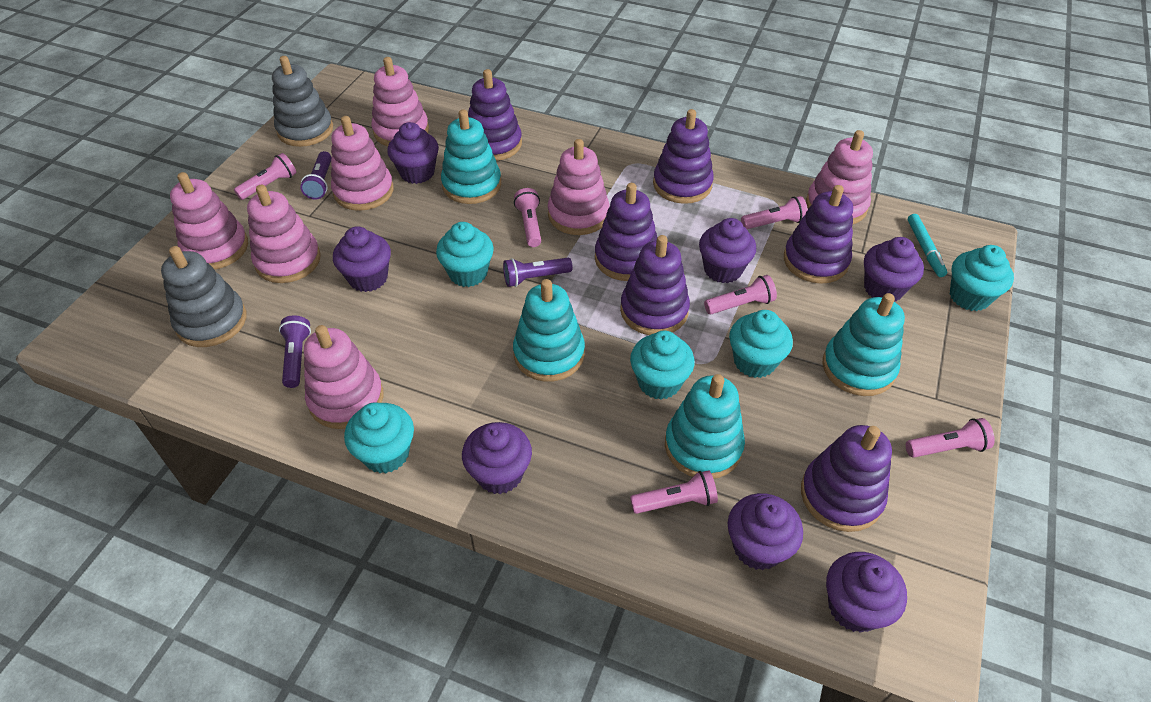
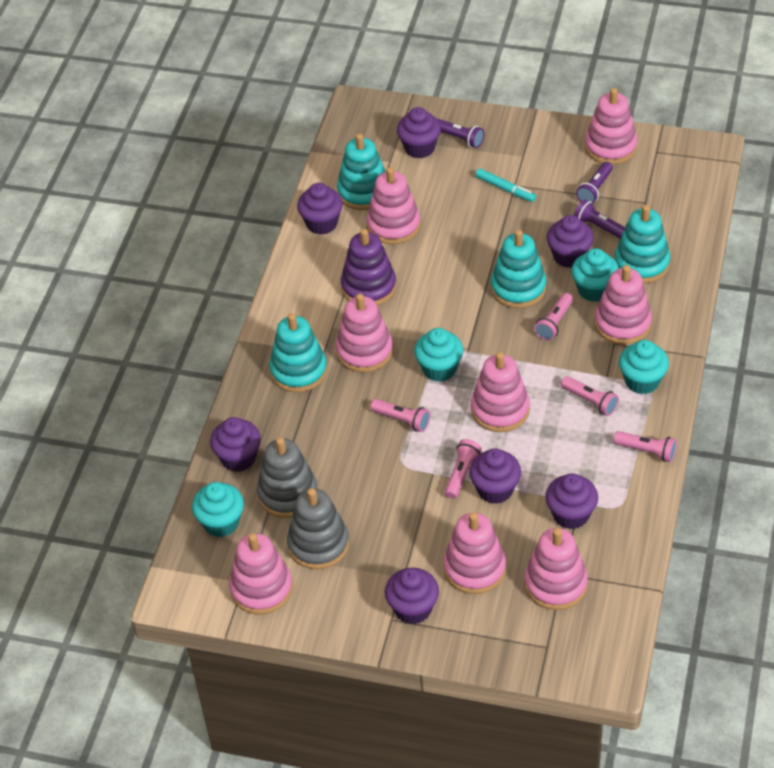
pink flashlight: 6 -> 5
pink stacking toy: 7 -> 8
purple stacking toy: 6 -> 1
turquoise cupcake: 5 -> 4

